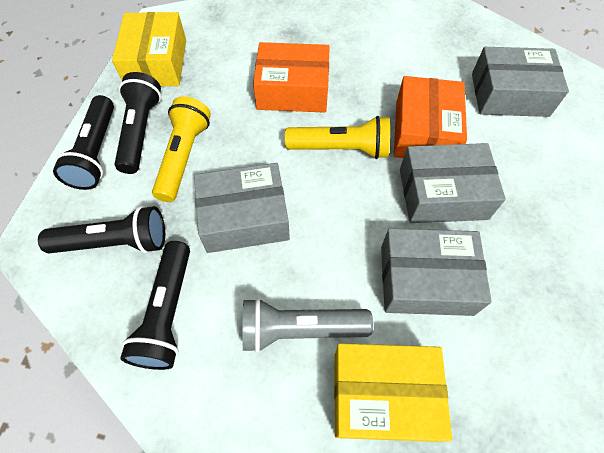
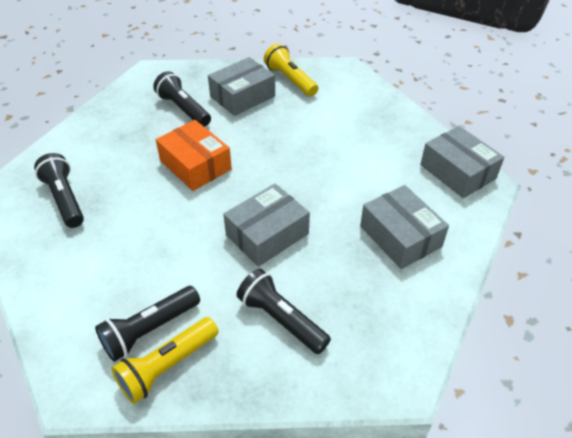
grey flashlight: 1 -> 0
orange box: 2 -> 1
yellow box: 2 -> 0

